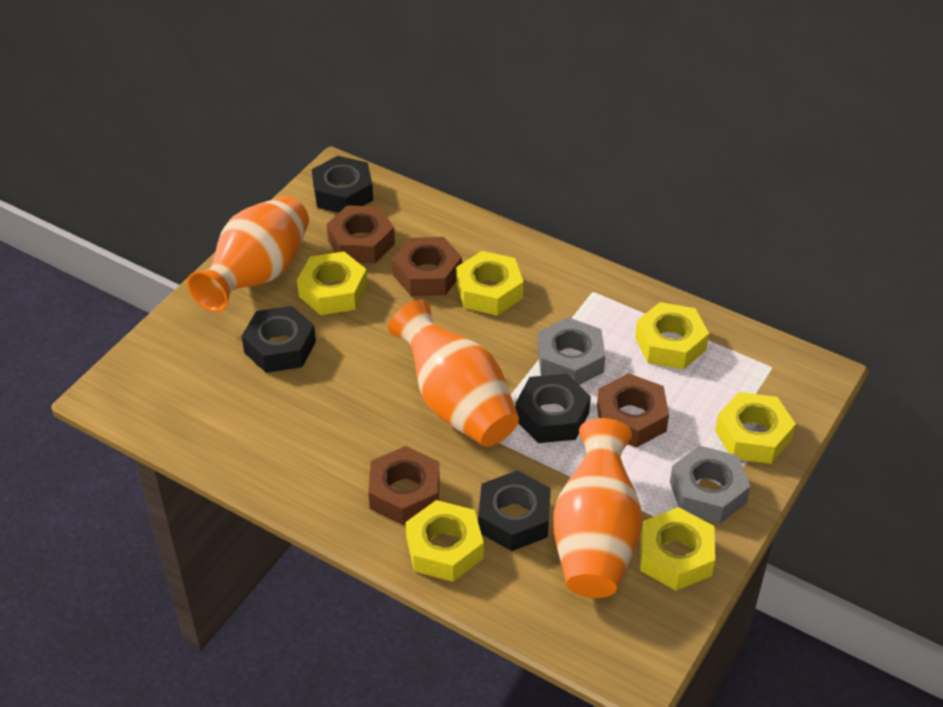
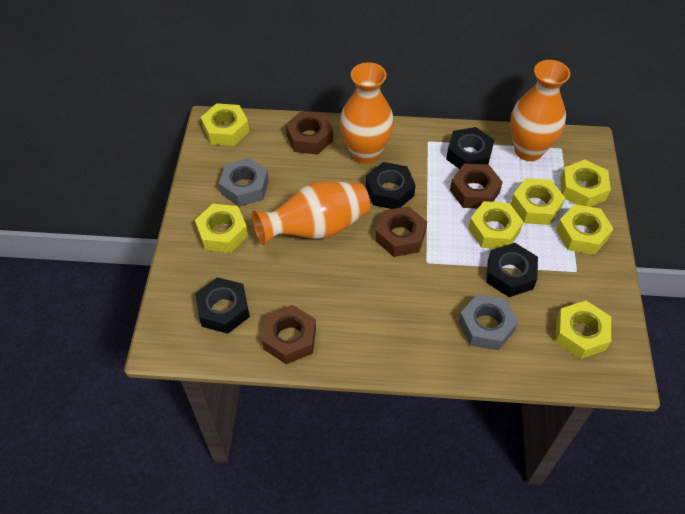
yellow nut: 6 -> 7

